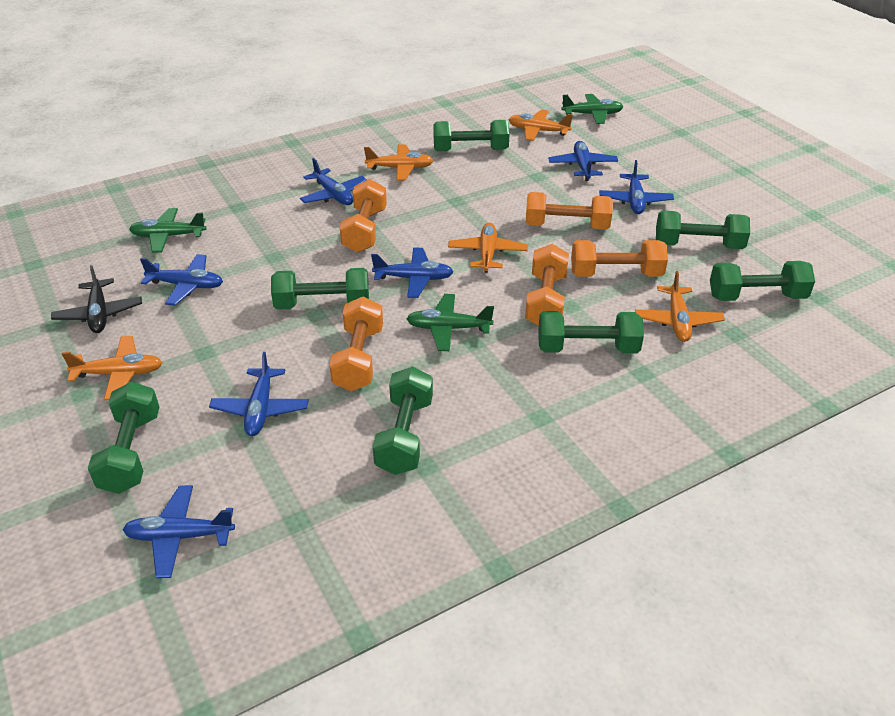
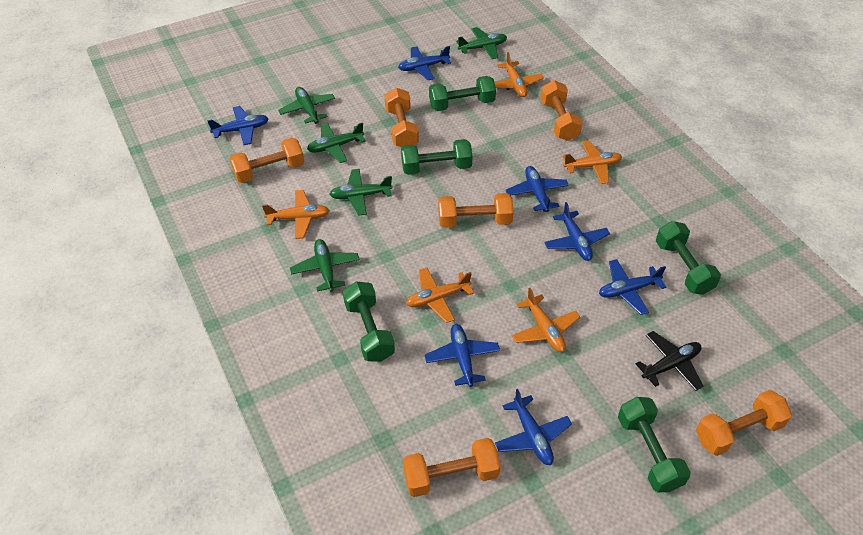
green dumbbell: 7 -> 5
green plane: 3 -> 5
orange dumbbell: 5 -> 6

